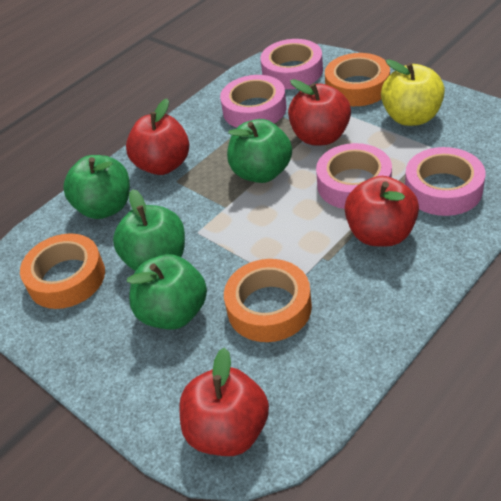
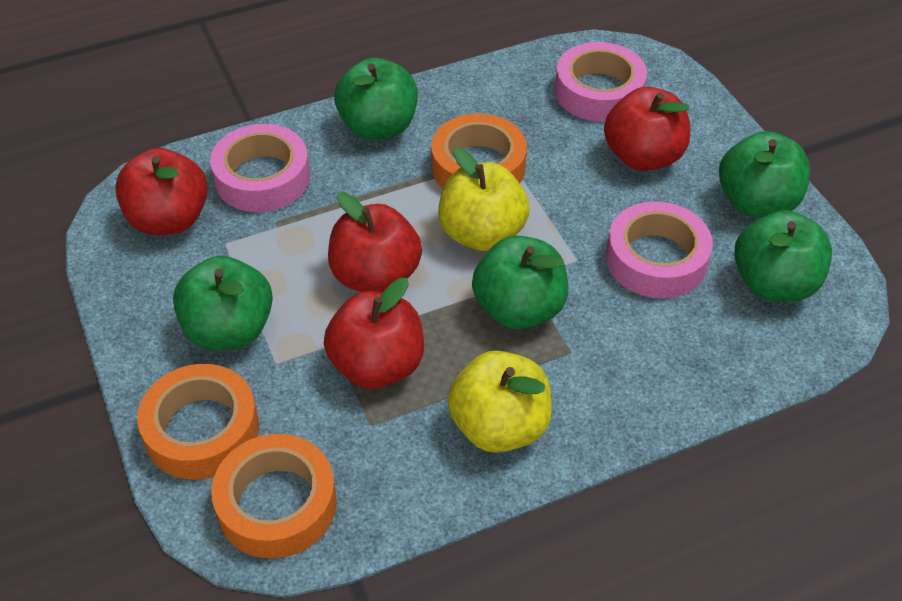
green apple: 4 -> 5
pink tape: 4 -> 3
yellow apple: 1 -> 2

